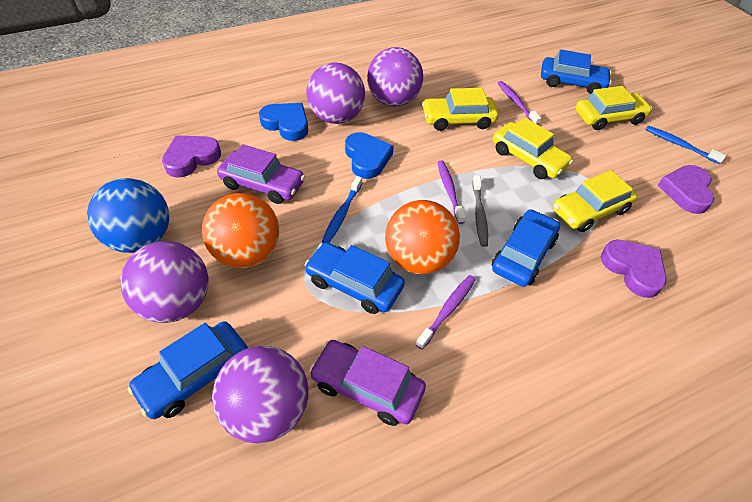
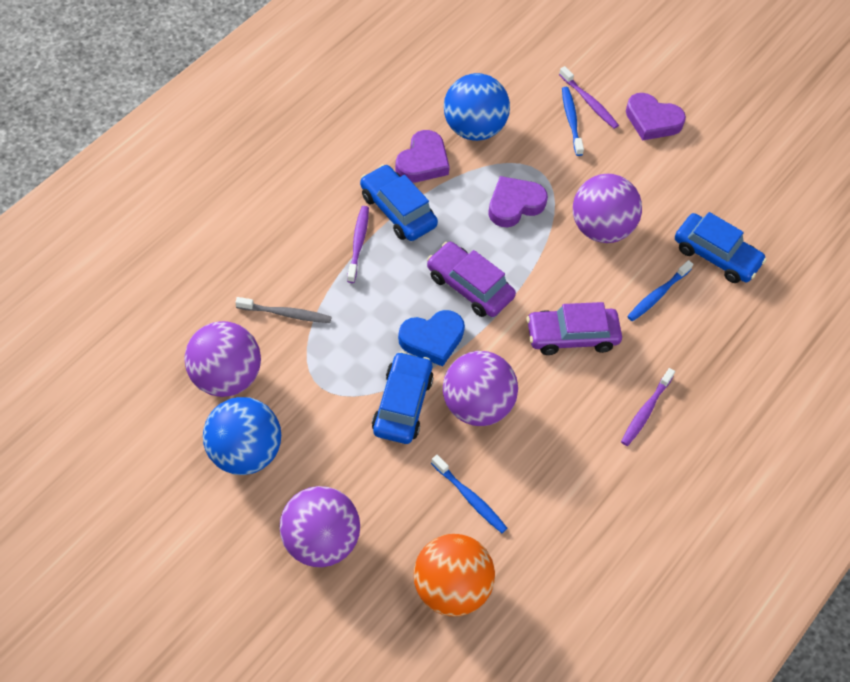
blue ball: 1 -> 2
blue car: 4 -> 3
blue heart: 2 -> 1
blue toothbrush: 2 -> 3
orange ball: 2 -> 1
yellow car: 4 -> 0

